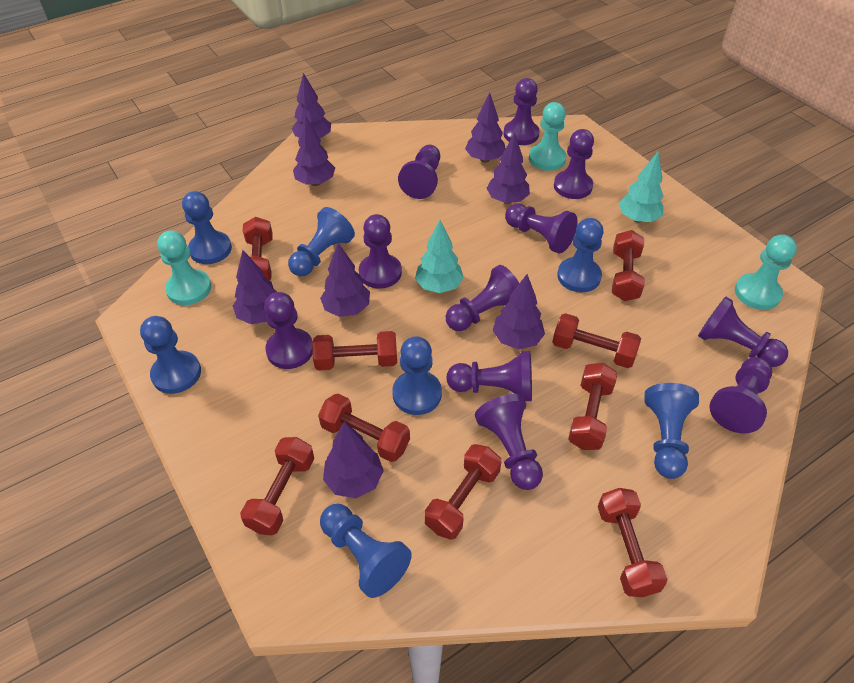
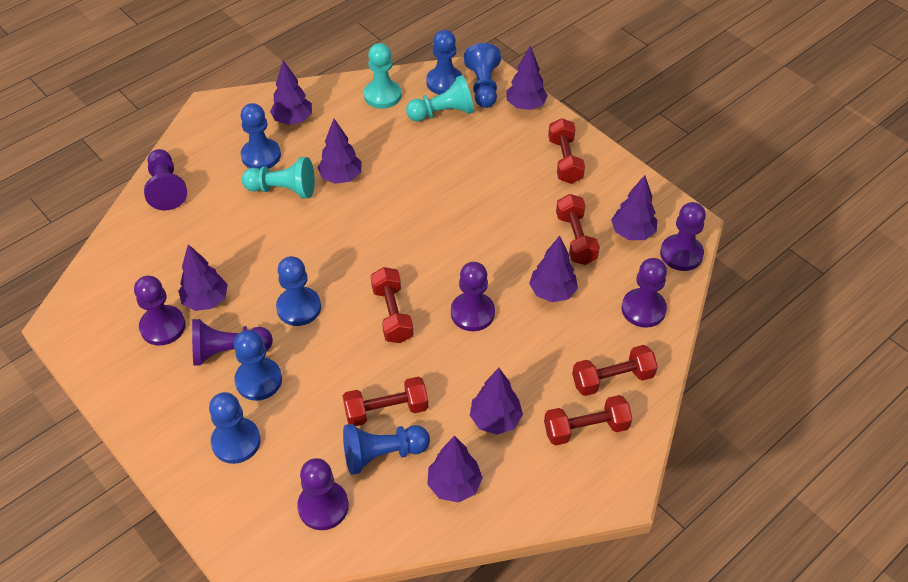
purple pawn: 11 -> 7
red dumbbell: 9 -> 6
turquoise tree: 2 -> 0

